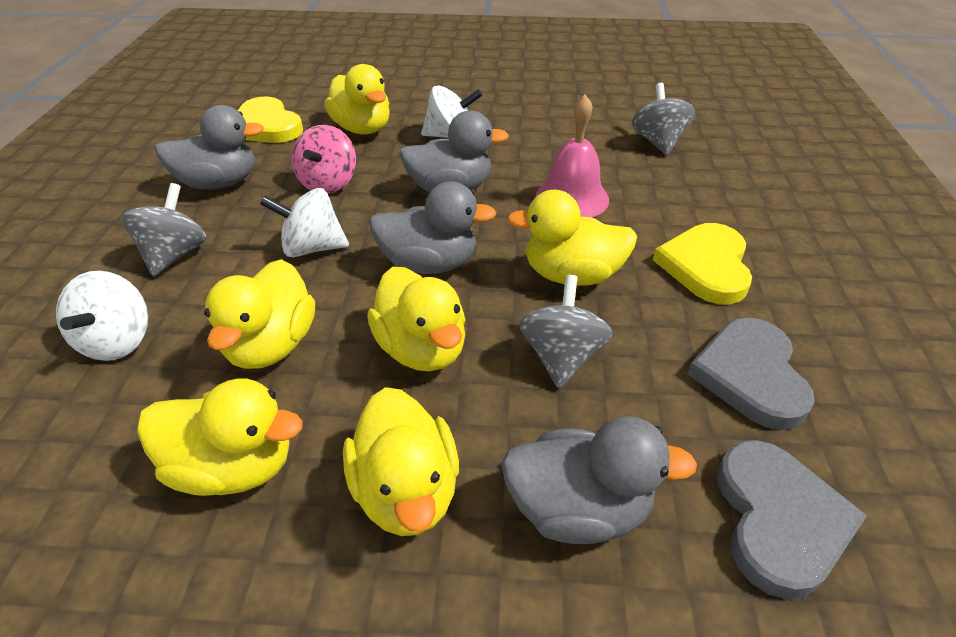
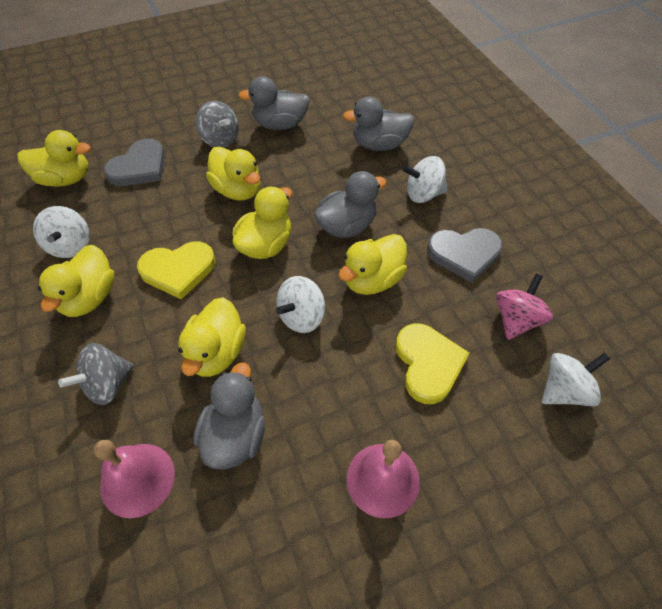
grey spinning top: 3 -> 2
pink bell: 1 -> 2
white spinning top: 3 -> 4

